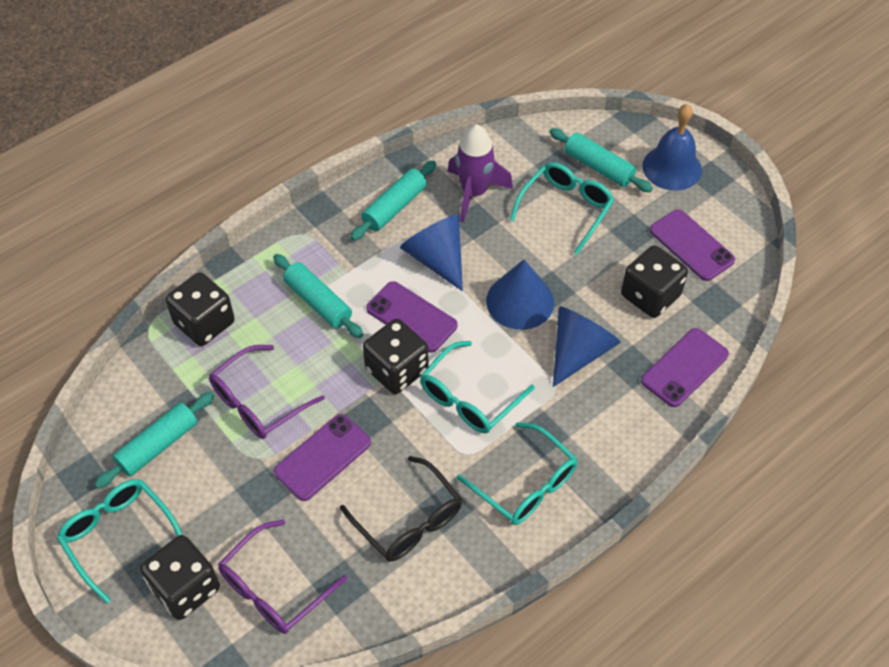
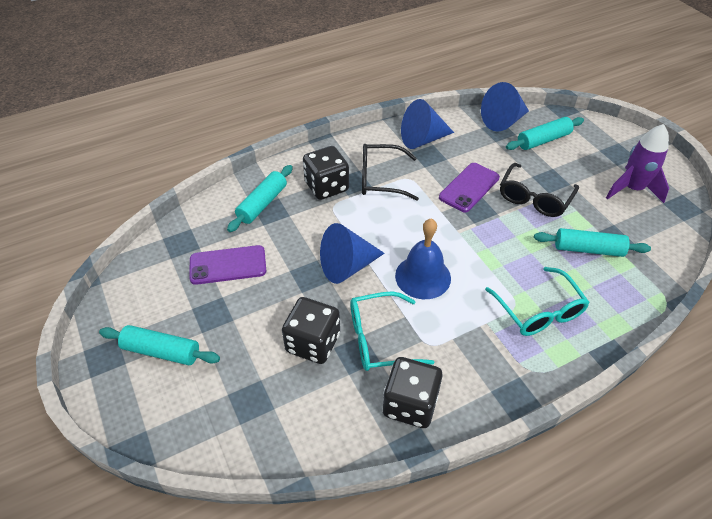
black dice: 4 -> 3
black glasses: 1 -> 2
purple glasses: 2 -> 0
purple phone: 4 -> 2
turquoise glasses: 4 -> 2

